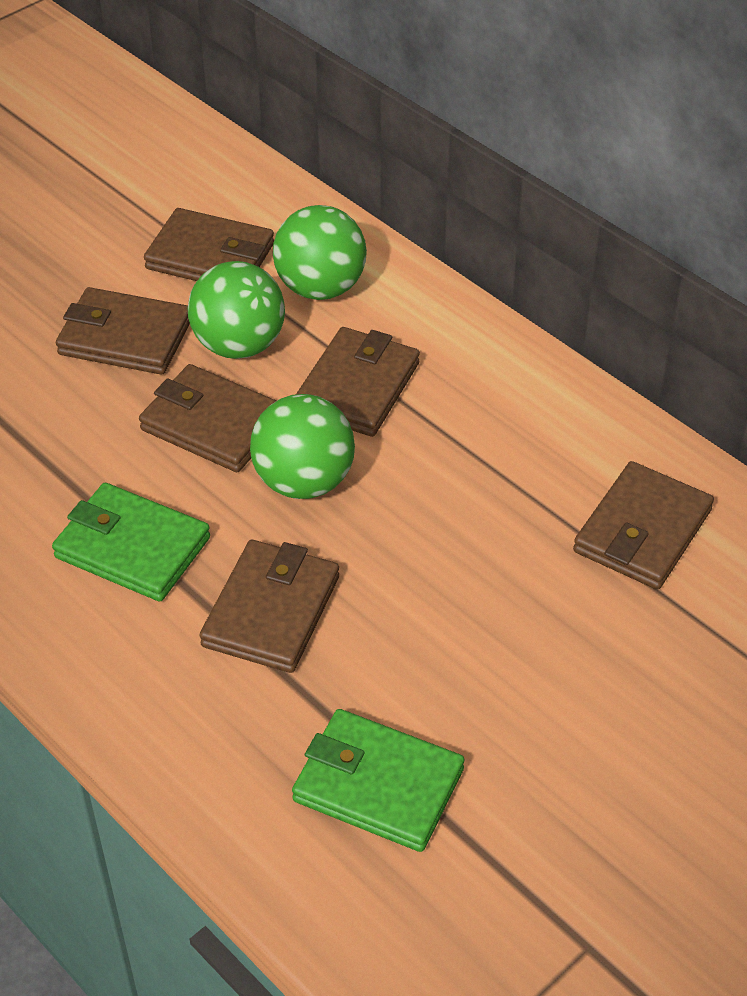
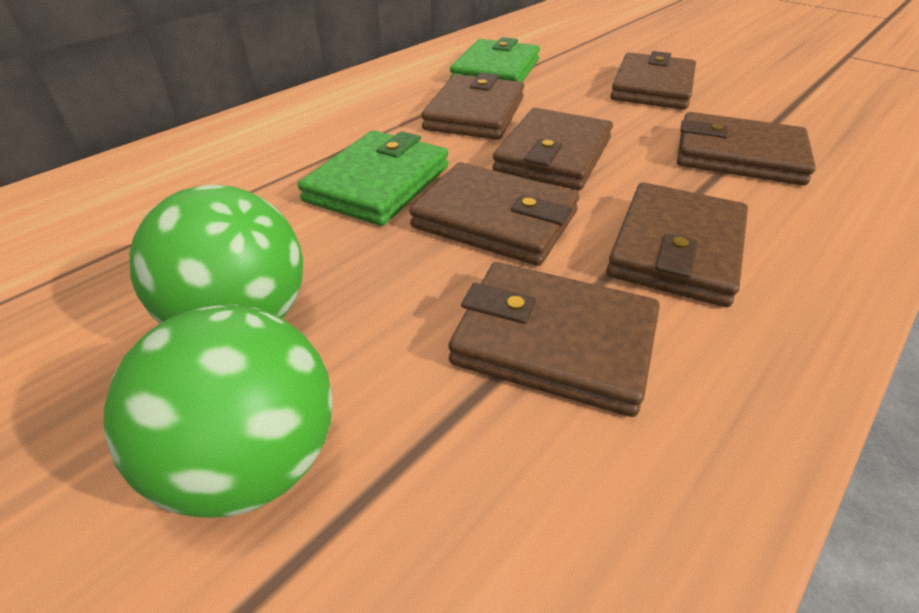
brown wallet: 6 -> 7
green ball: 3 -> 2

